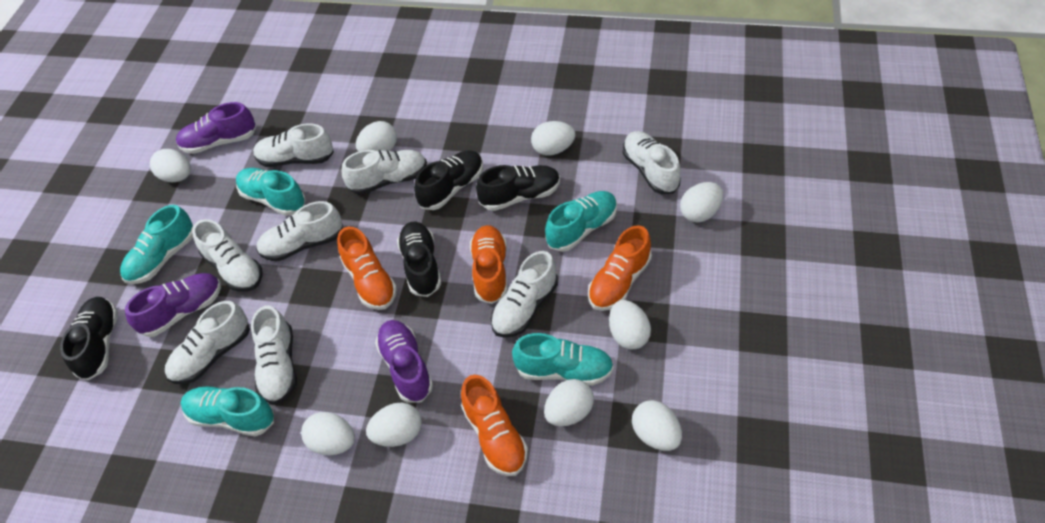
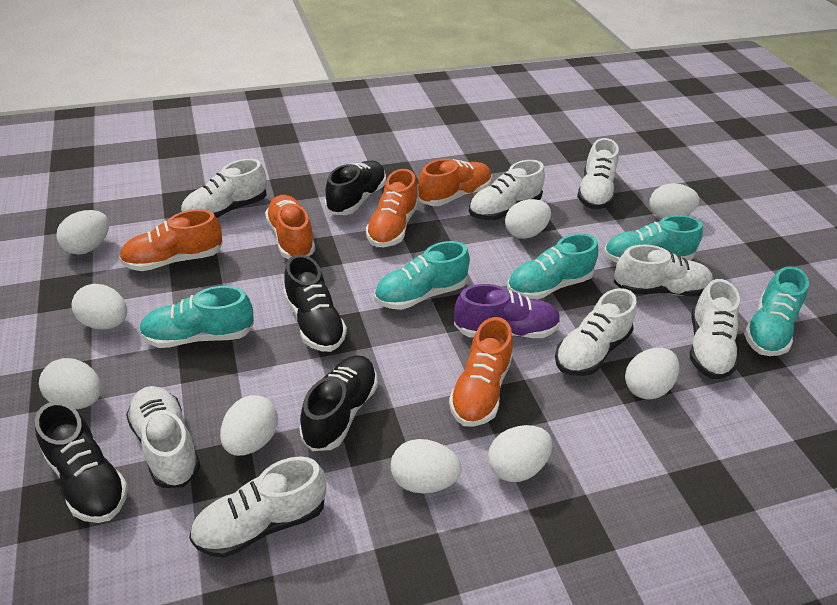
orange shoe: 4 -> 5
purple shoe: 3 -> 1

